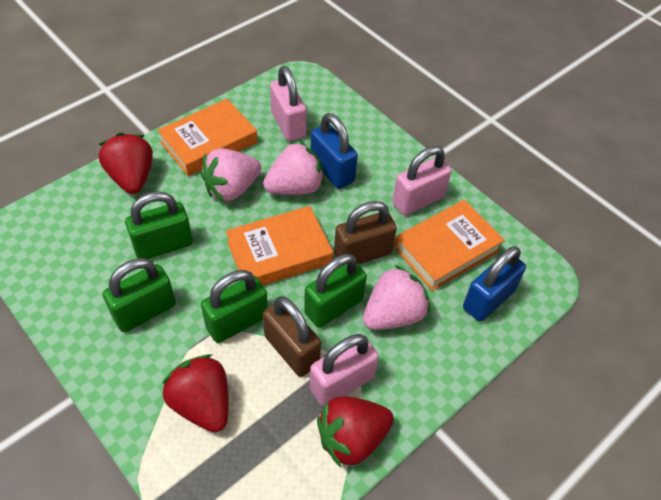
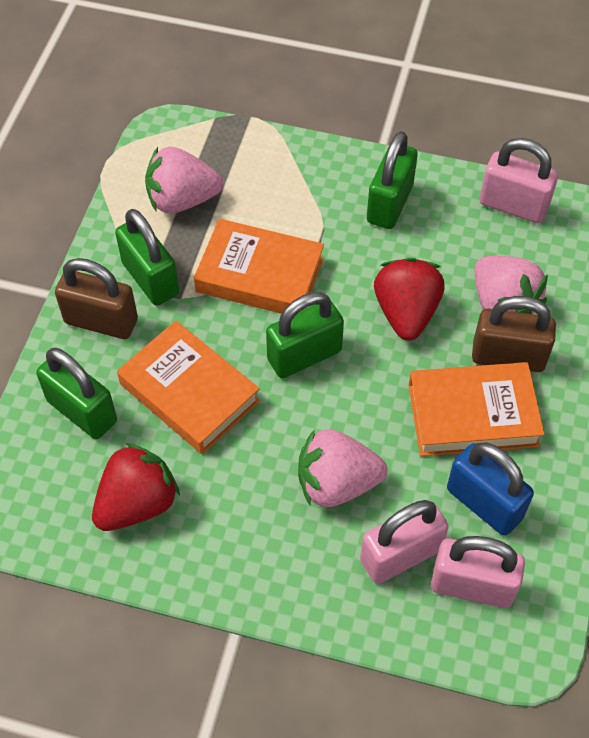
blue padlock: 2 -> 1
red strawberry: 3 -> 2

